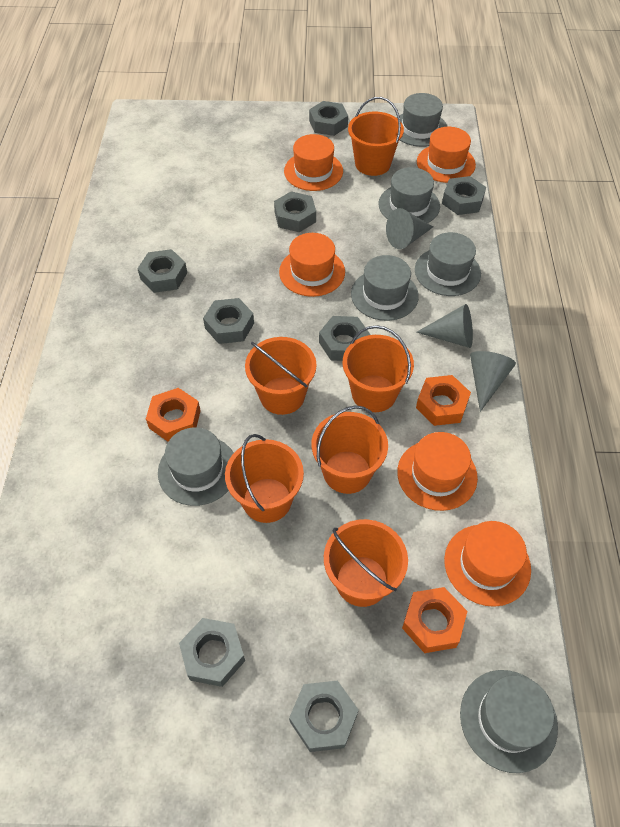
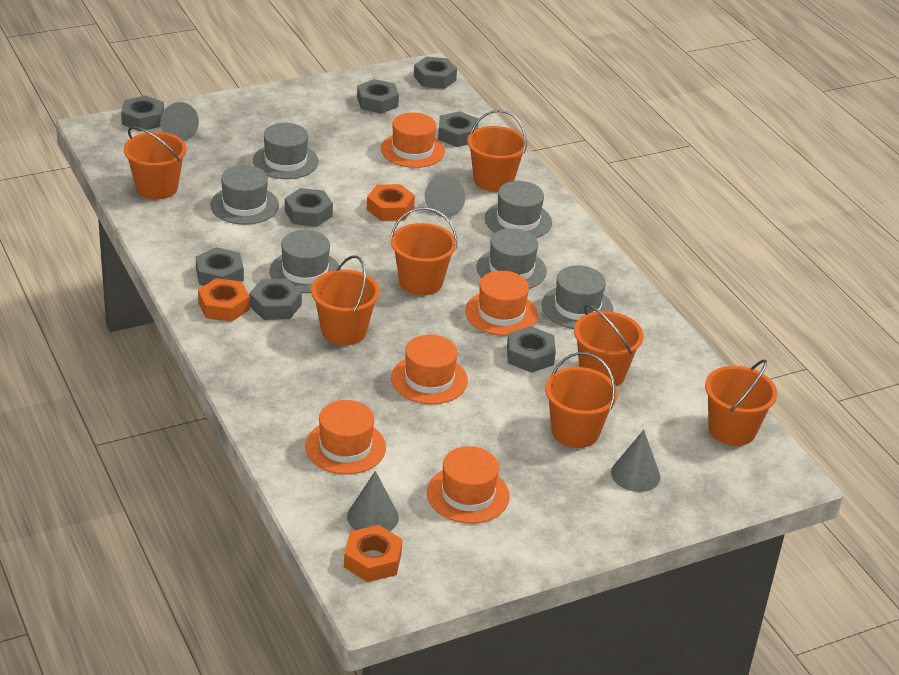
grey cone: 3 -> 4
orange bucket: 6 -> 7

